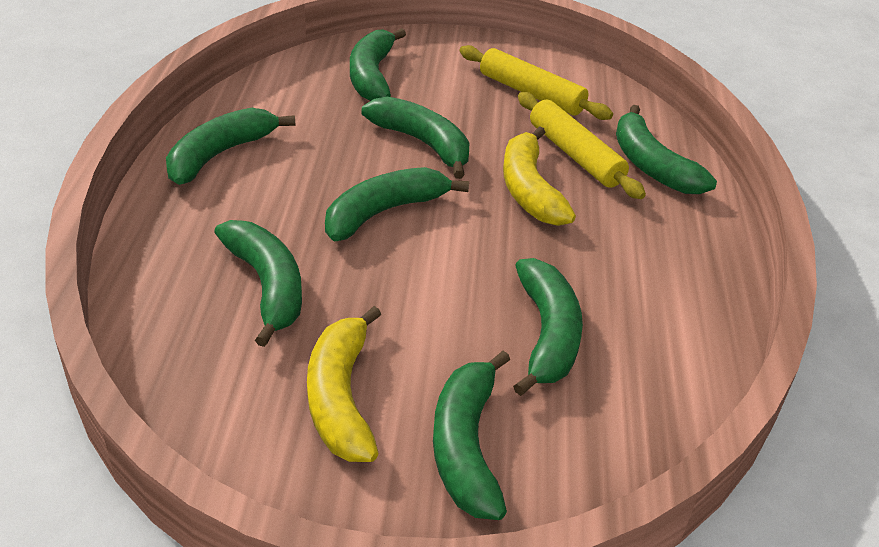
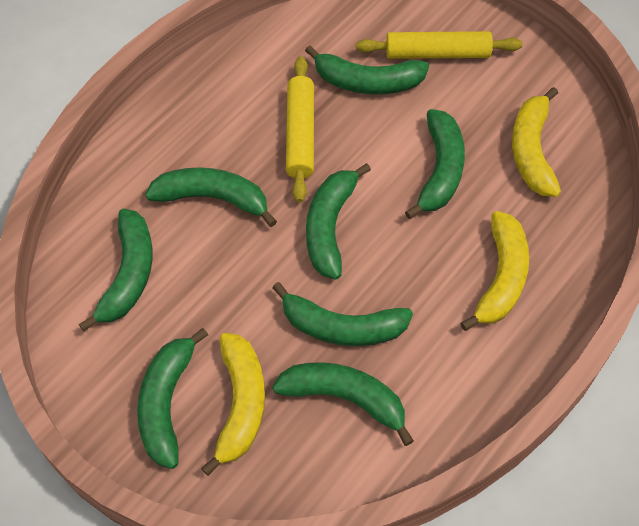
yellow banana: 2 -> 3

